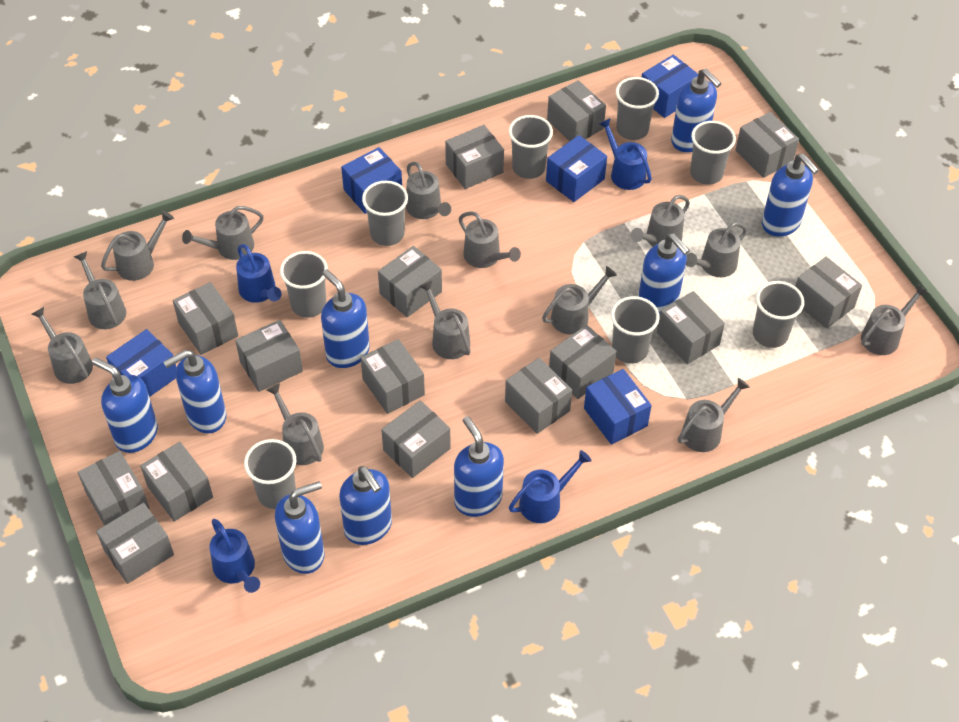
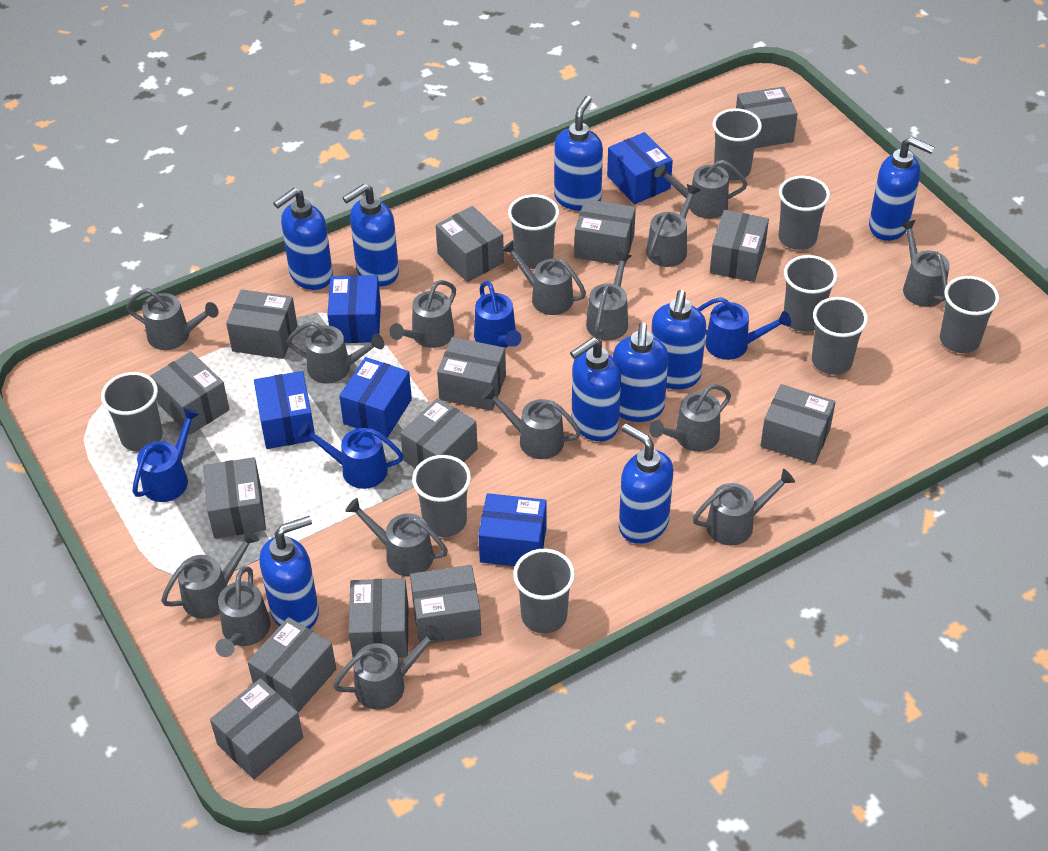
grey box: 15 -> 14
grey cup: 8 -> 9
grey watering can: 13 -> 15

